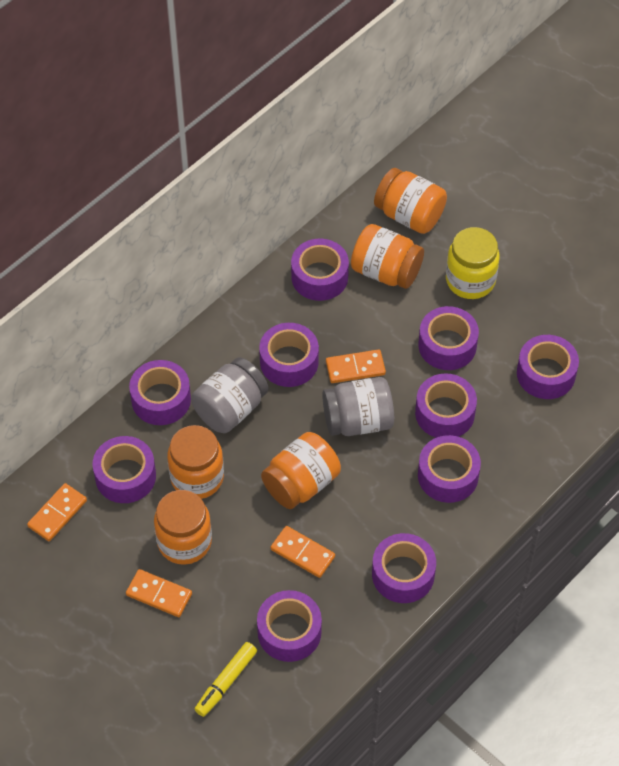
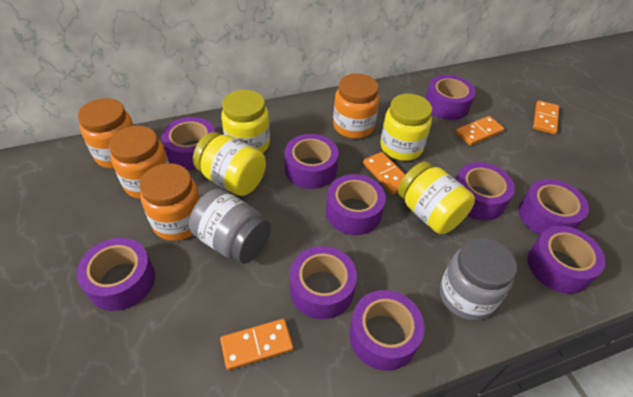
orange jar: 5 -> 4
yellow jar: 1 -> 4
yellow marker: 1 -> 0

